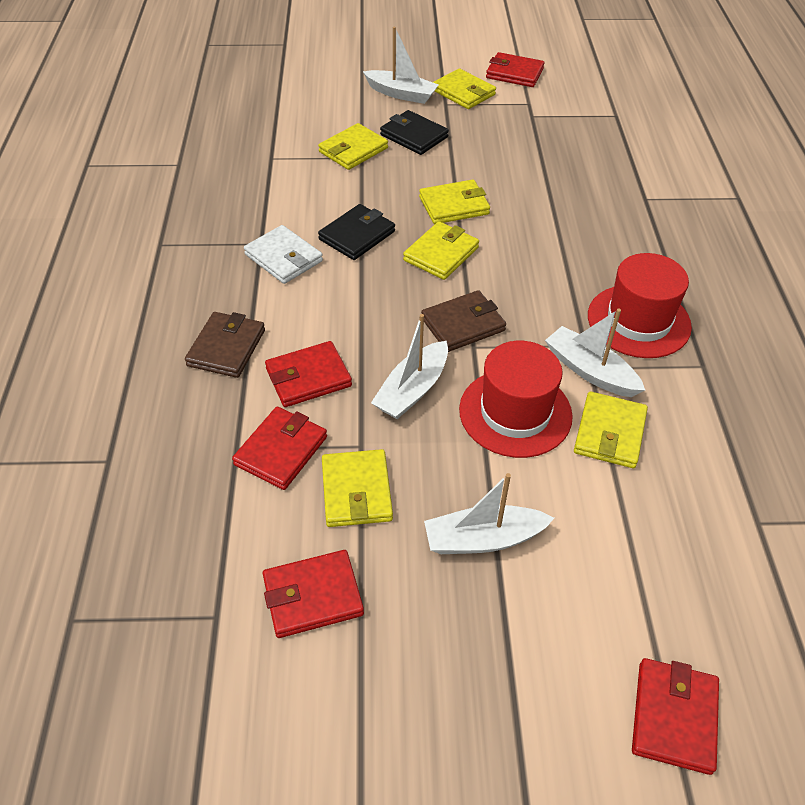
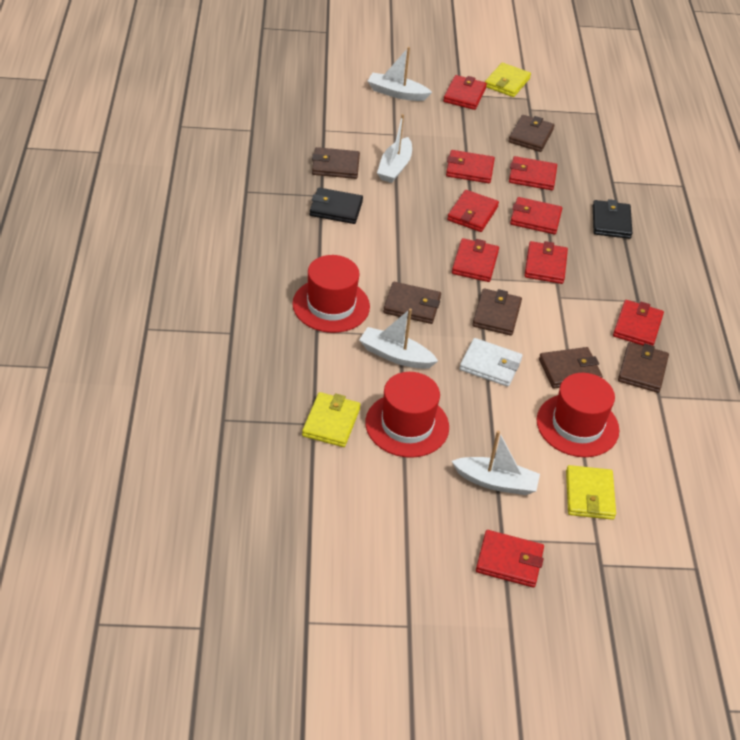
brown wallet: 2 -> 6
red hat: 2 -> 3
red wallet: 5 -> 9
yellow wallet: 6 -> 3

